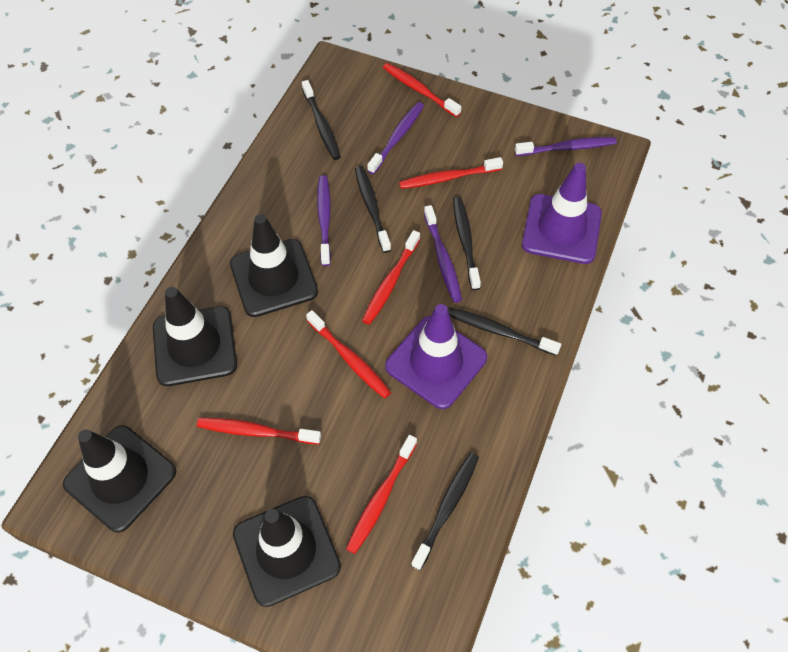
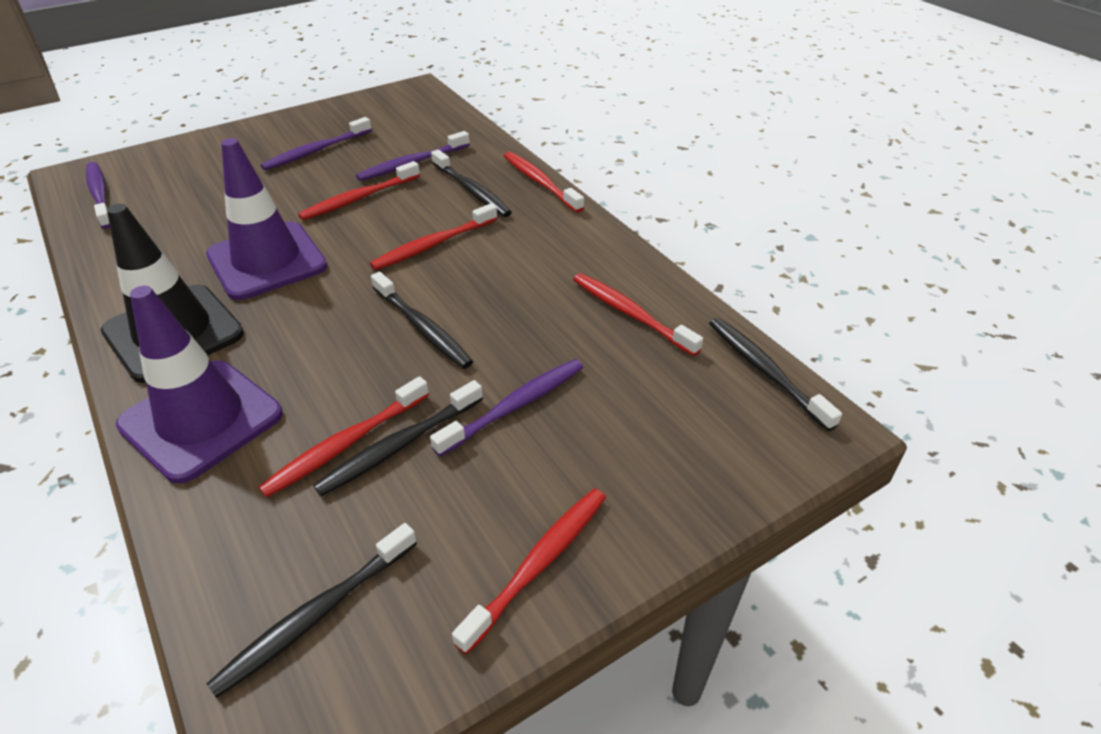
black traffic cone: 4 -> 1

